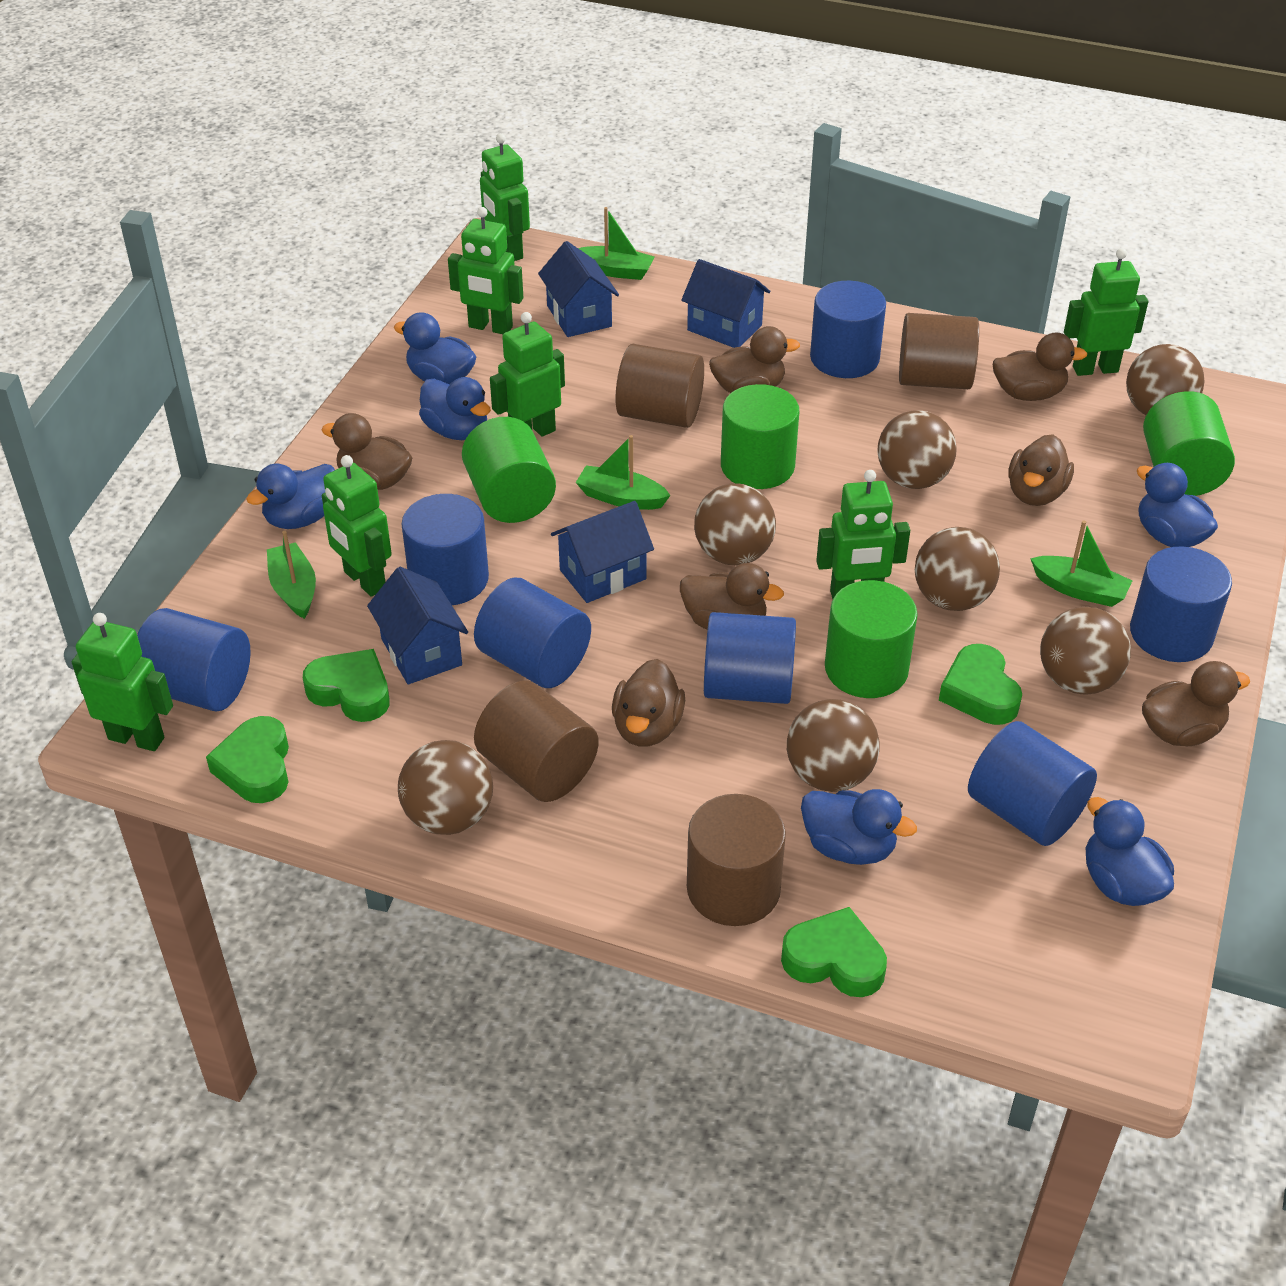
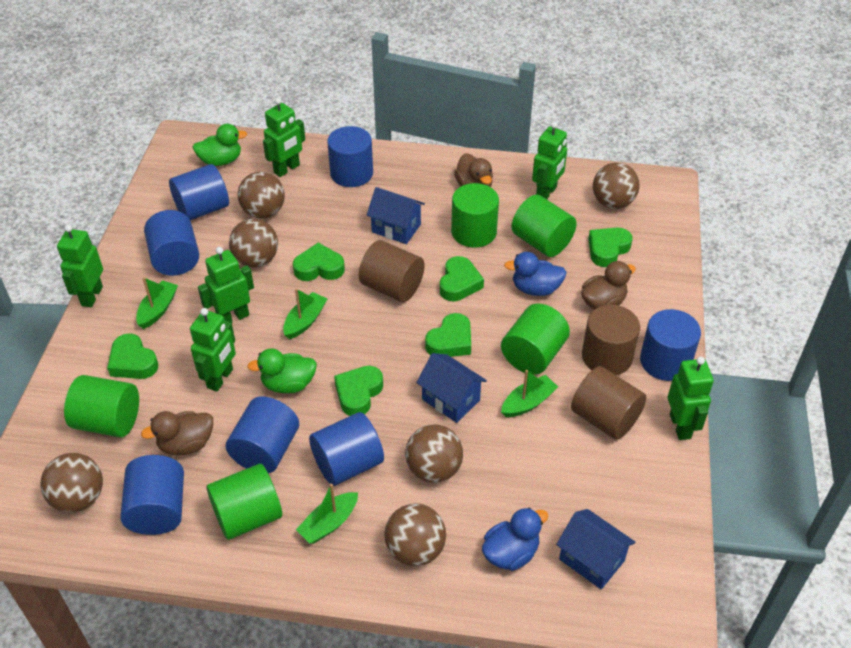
blue duck: 6 -> 2
blue house: 4 -> 3
brown ball: 7 -> 6
brown cylinder: 4 -> 3
brown duck: 7 -> 3
green cylinder: 4 -> 5
green duck: 0 -> 2
green heart: 4 -> 6
green robot: 7 -> 6

